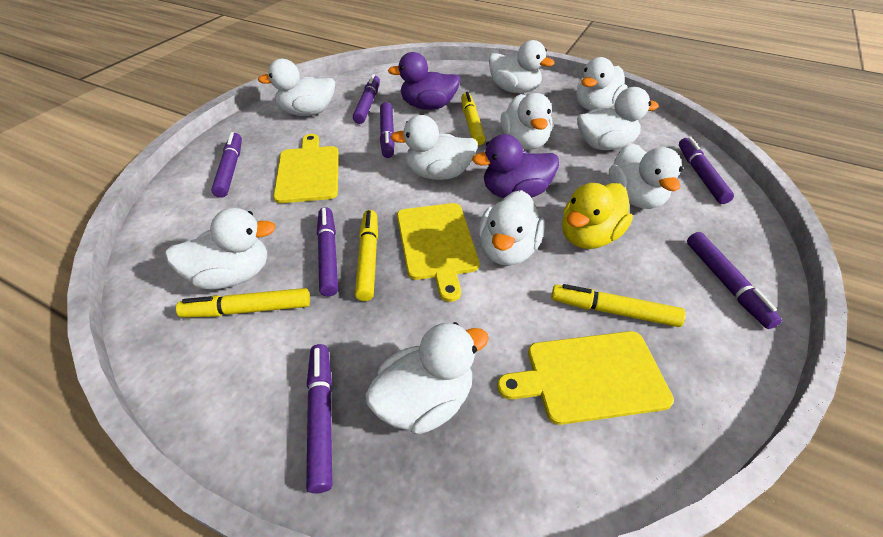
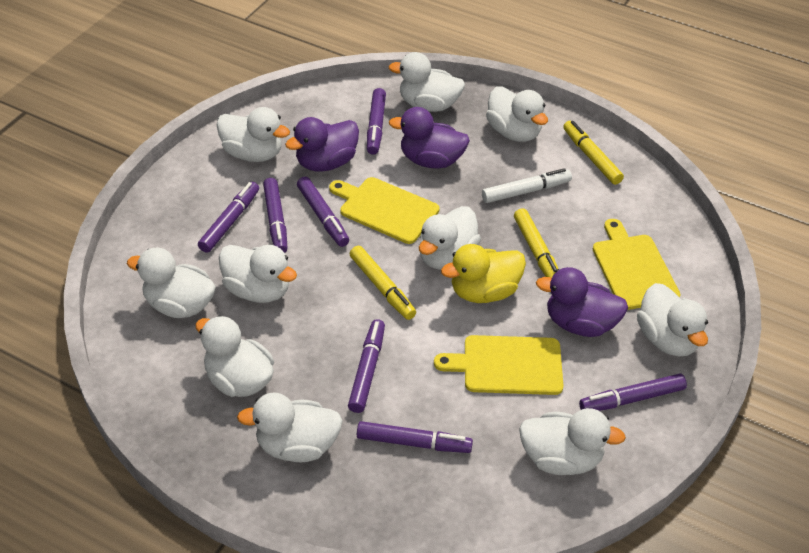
purple duck: 2 -> 3
white marker: 0 -> 1
yellow marker: 4 -> 3

